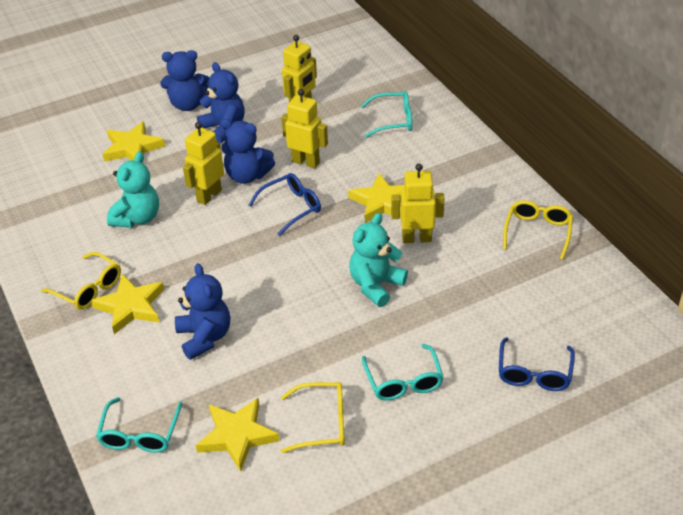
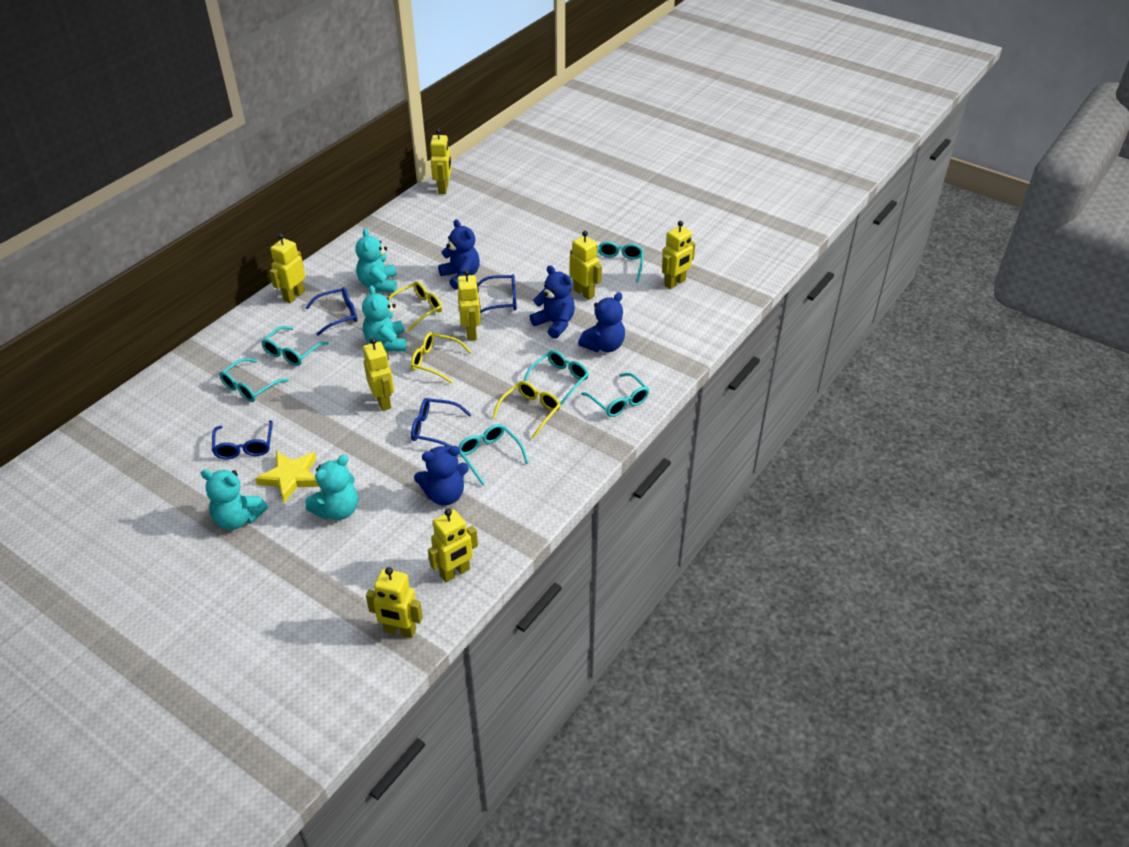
blue glasses: 2 -> 4
turquoise glasses: 3 -> 6
turquoise teddy bear: 2 -> 4
yellow robot: 4 -> 8
yellow star: 4 -> 1

